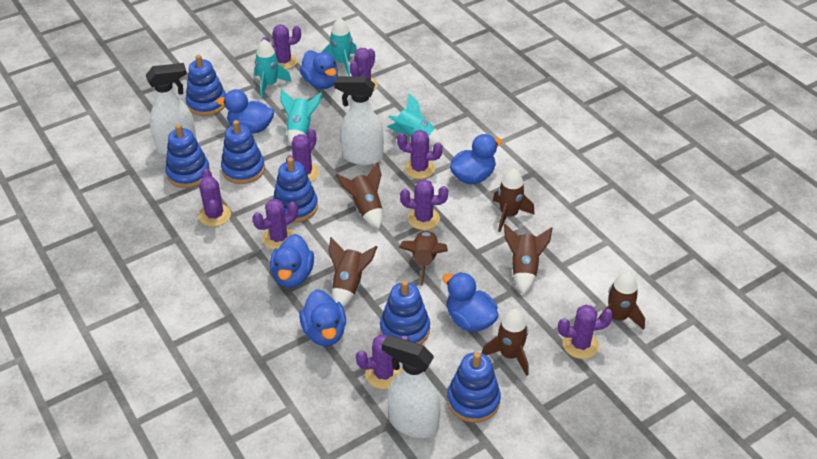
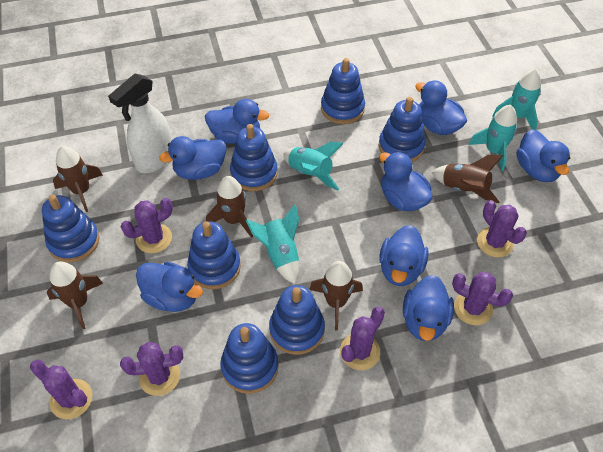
blue duck: 6 -> 8
blue stacking toy: 6 -> 7
brown rocket: 7 -> 5
purple cactus: 9 -> 6
white spray bottle: 3 -> 1

